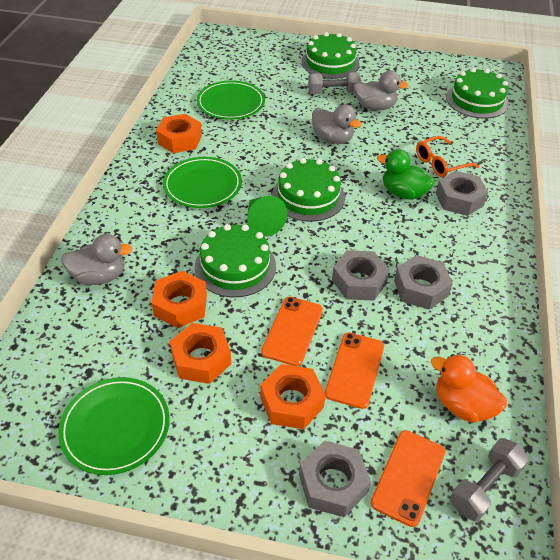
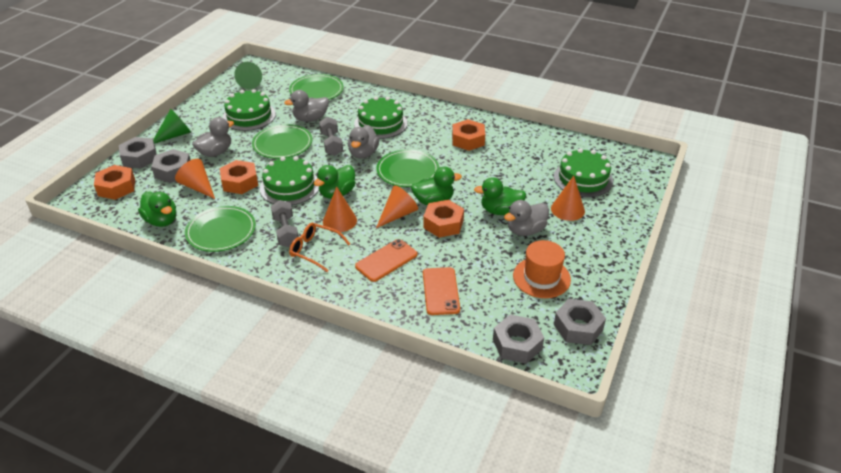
green cone: 1 -> 2
green duck: 1 -> 4
green plate: 3 -> 4
grey duck: 3 -> 4
orange cone: 0 -> 4
orange duck: 1 -> 0
orange hat: 0 -> 1
orange phone: 3 -> 2

